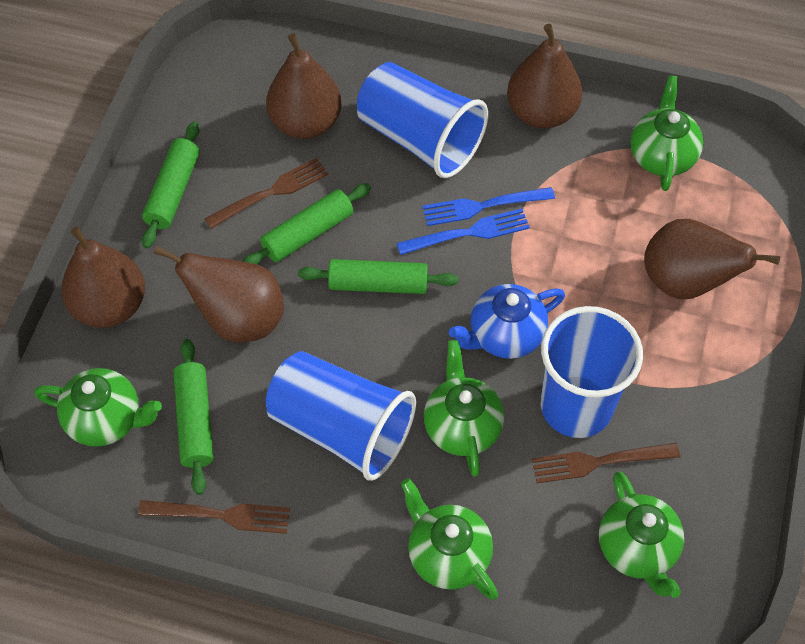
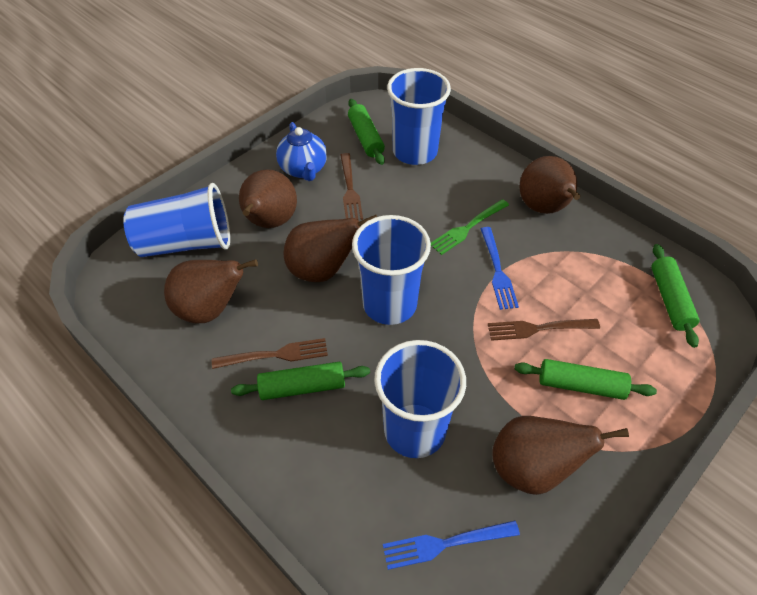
blue cup: 3 -> 4
green fork: 0 -> 1
green teapot: 5 -> 0

